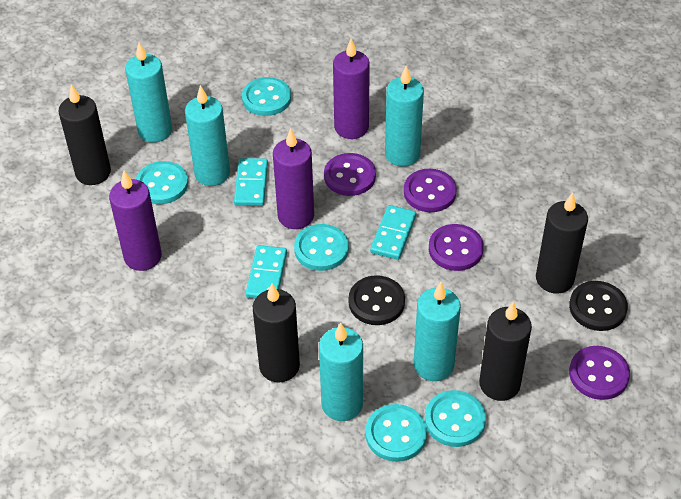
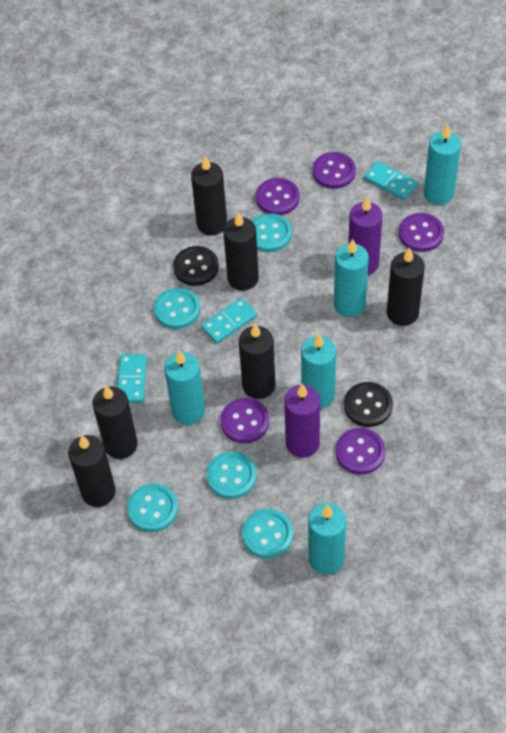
black candle: 4 -> 6
purple button: 4 -> 5
purple candle: 3 -> 2

